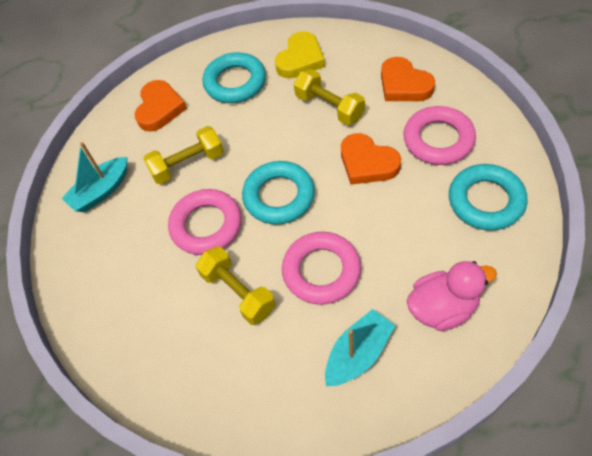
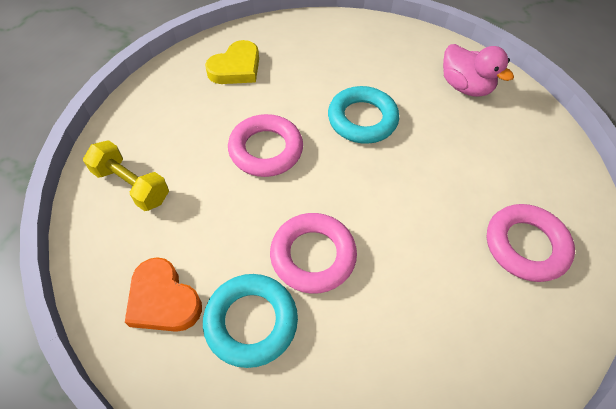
orange heart: 3 -> 1
turquoise boat: 2 -> 0
turquoise ring: 3 -> 2
yellow dumbbell: 3 -> 1

